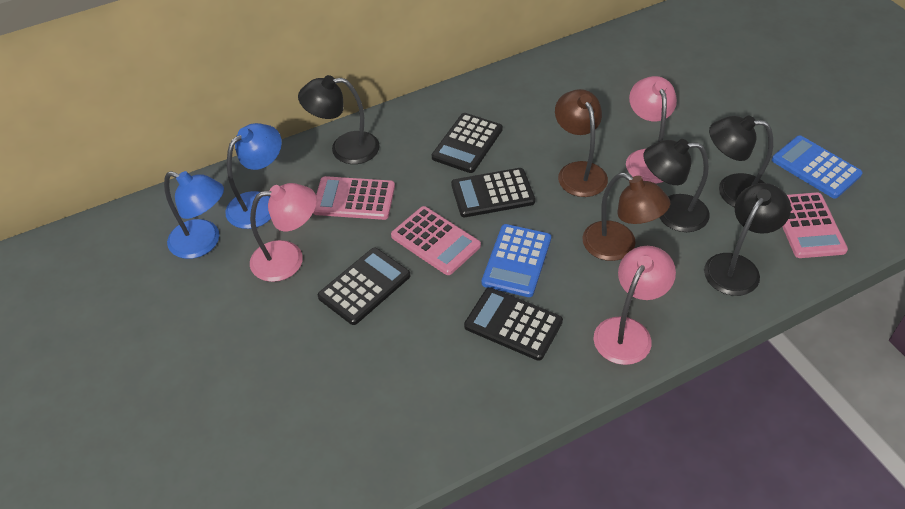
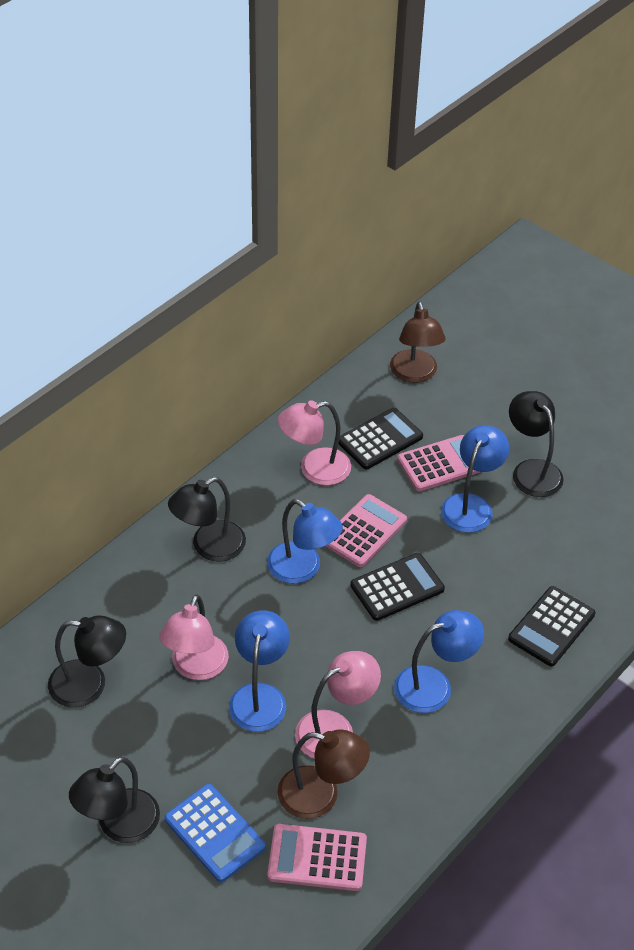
black calculator: 4 -> 3
blue calculator: 2 -> 1
blue lamp: 2 -> 4

